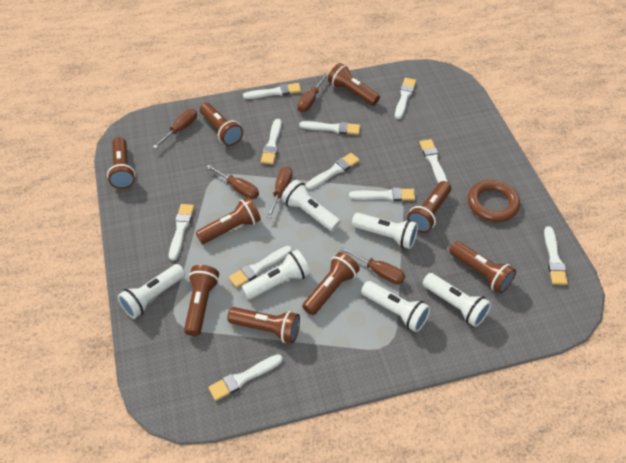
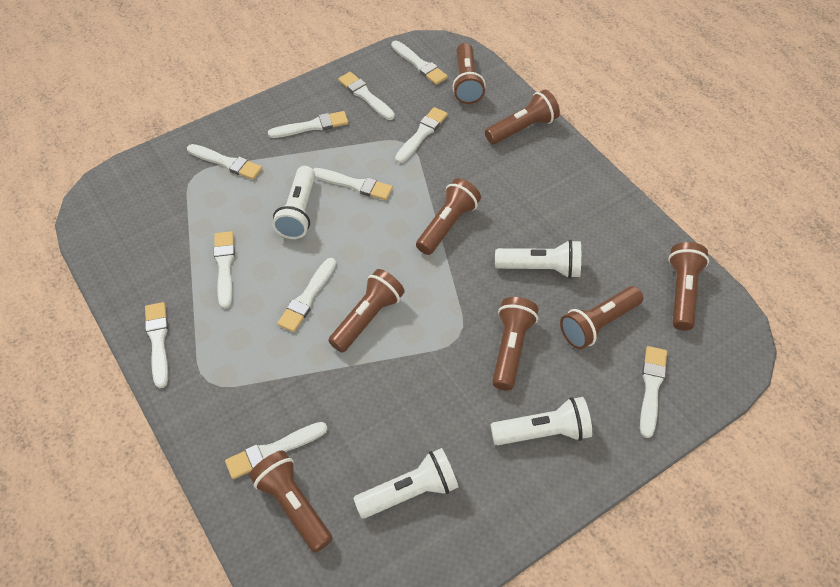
brown flashlight: 9 -> 8
brown ring: 1 -> 0
brown screwdriver: 5 -> 0
white flashlight: 6 -> 4

